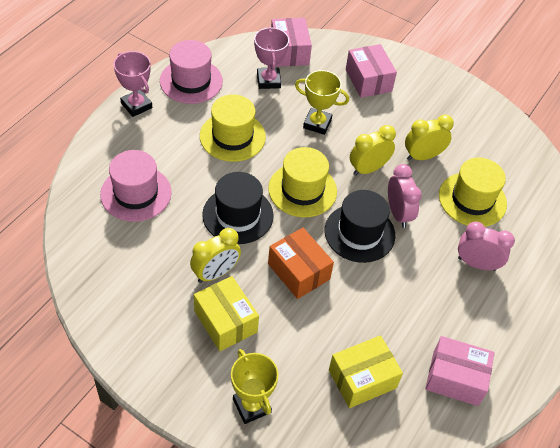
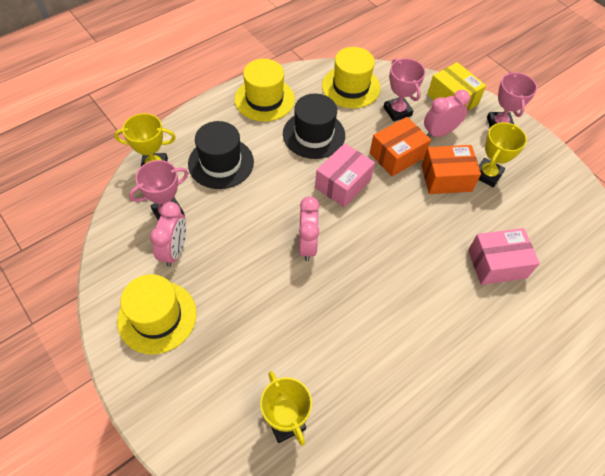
orange box: 1 -> 2
pink box: 3 -> 2
pink clock: 2 -> 3
pink hat: 2 -> 0
pink trophy: 2 -> 3
yellow box: 2 -> 1
yellow clock: 3 -> 0
yellow trophy: 2 -> 3

